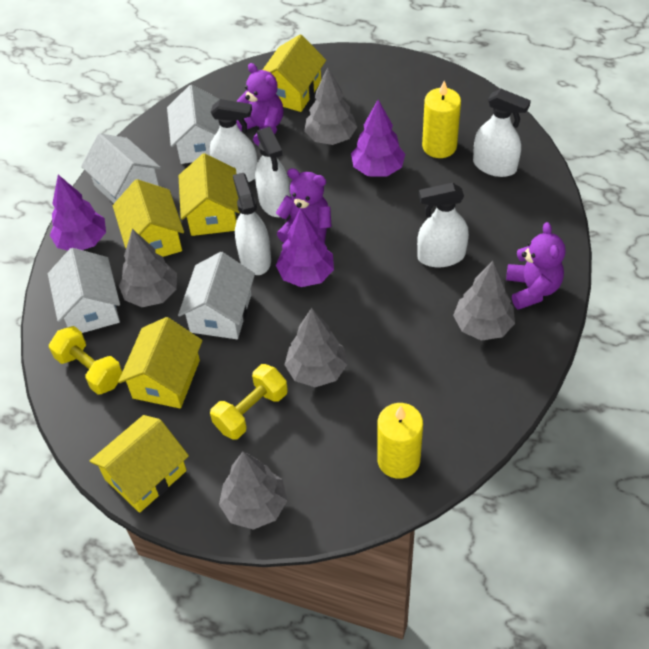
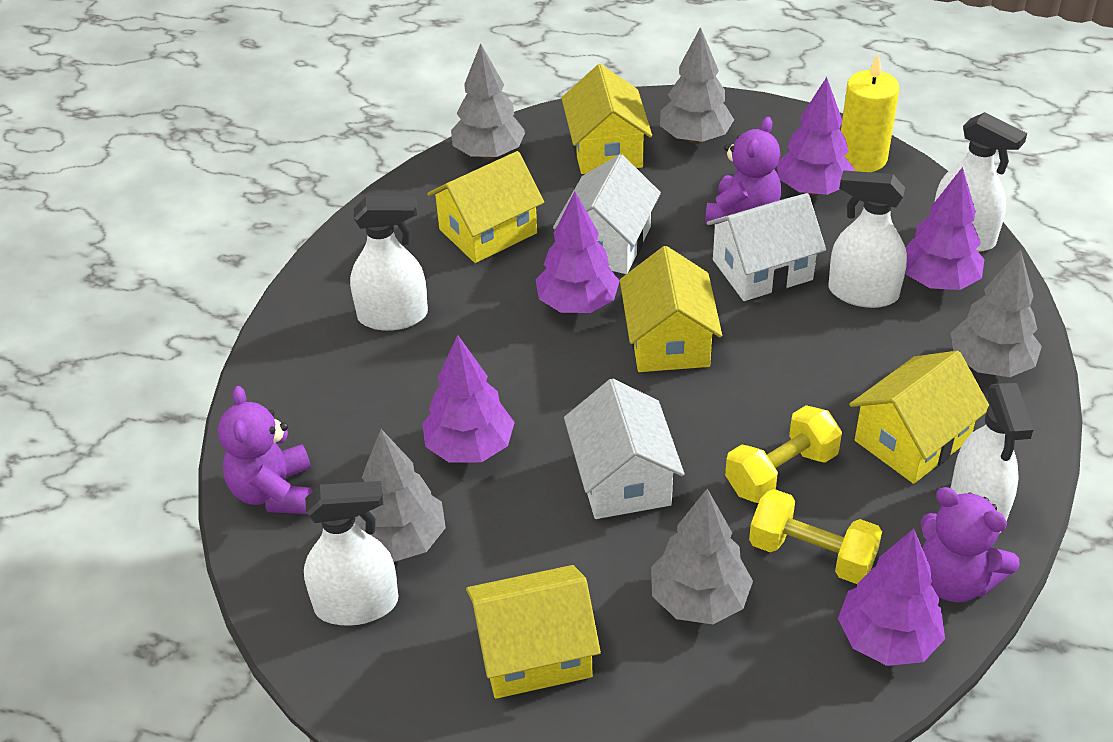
purple tree: 3 -> 5
white house: 4 -> 3
yellow candle: 2 -> 1

